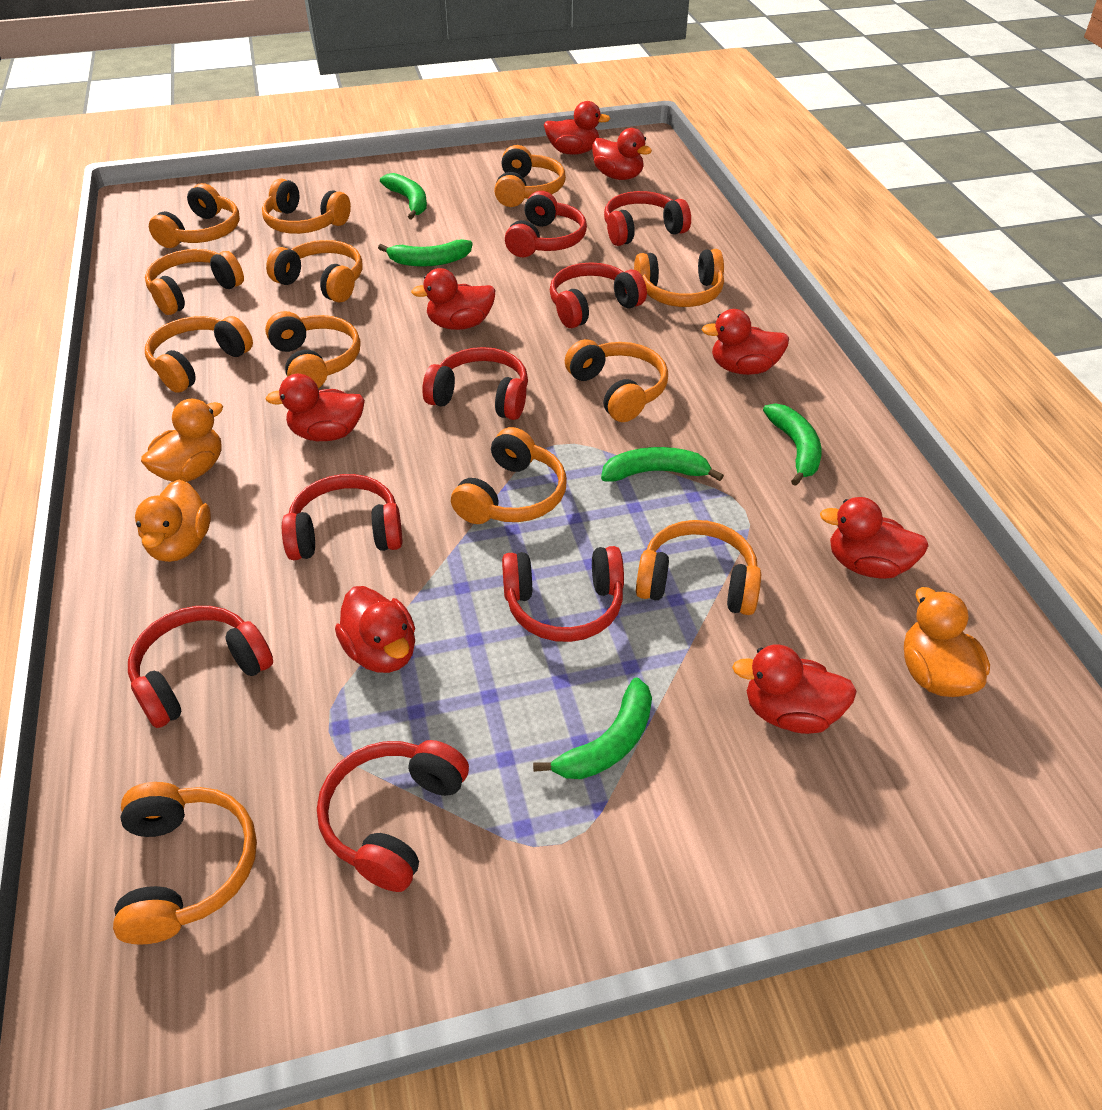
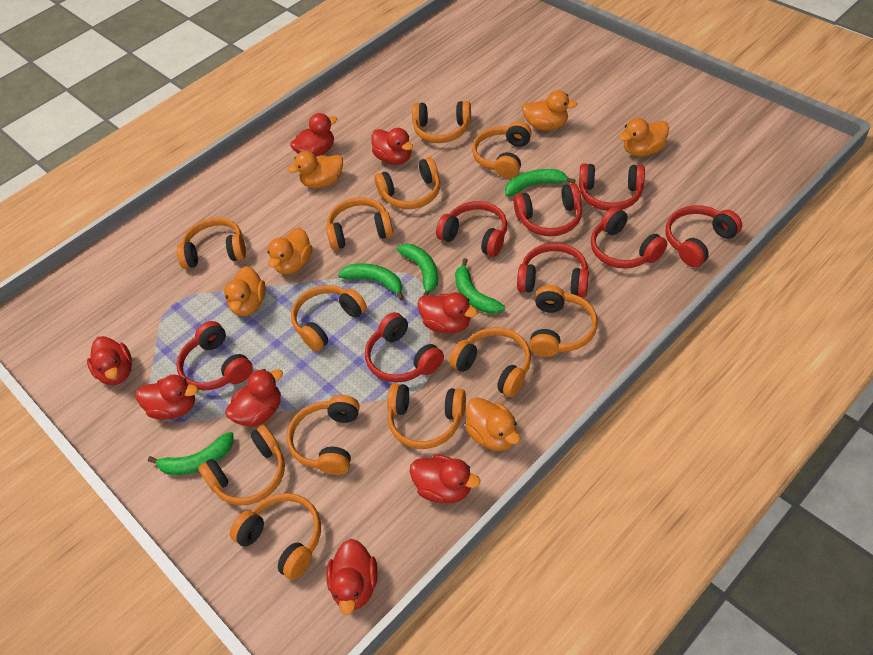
orange duck: 3 -> 6

